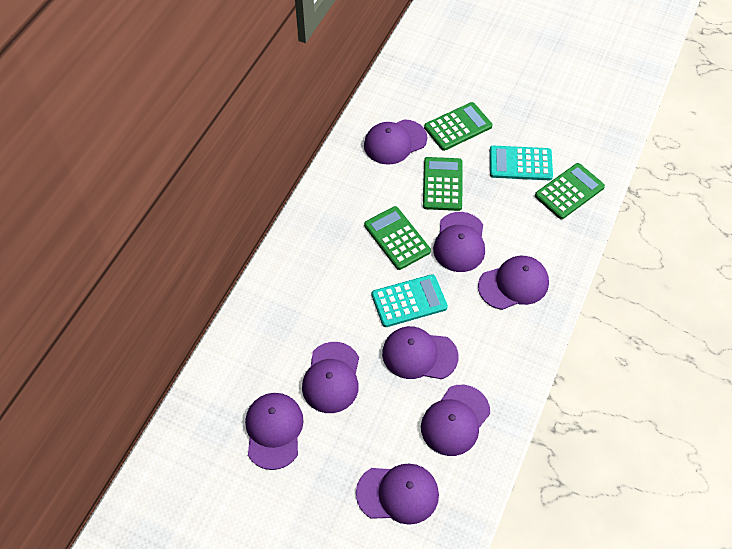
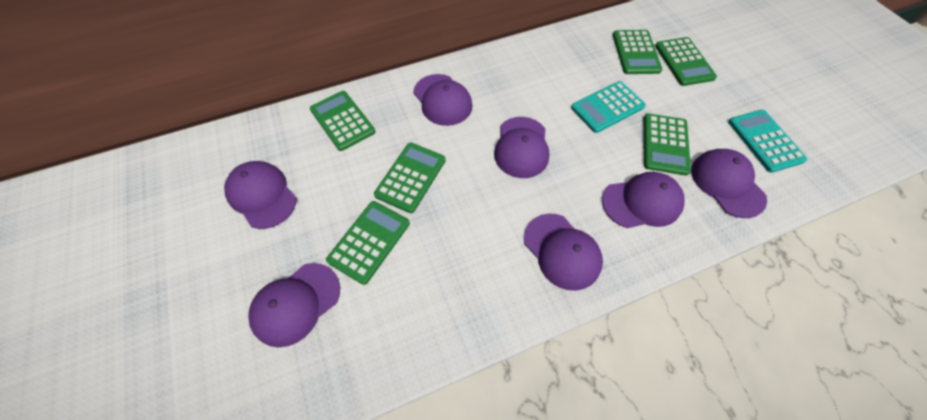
green calculator: 4 -> 6
purple cap: 8 -> 7

